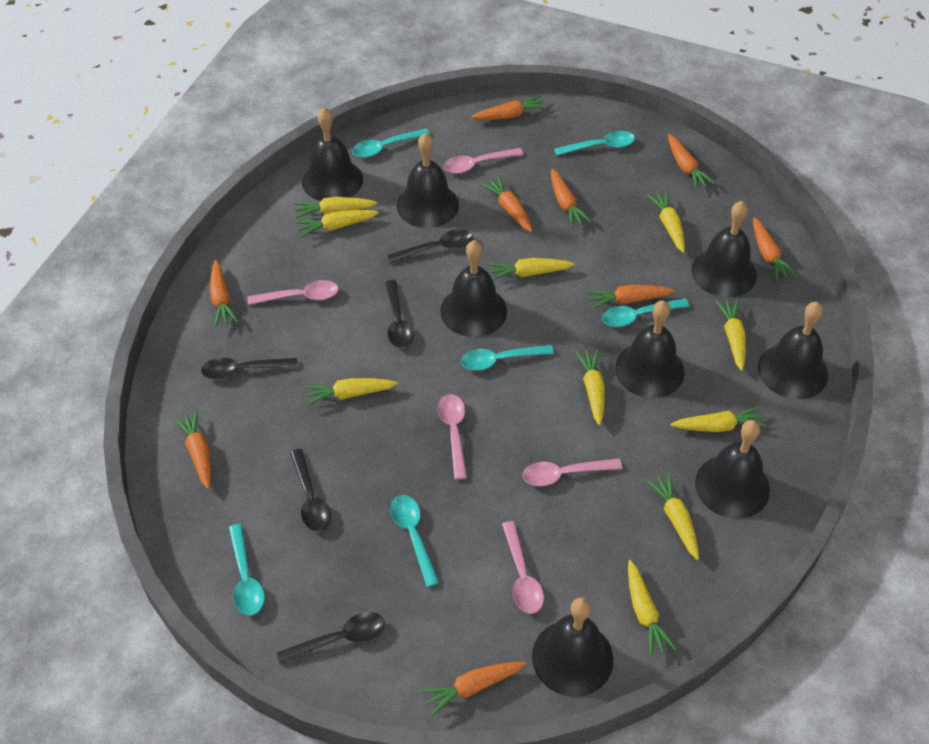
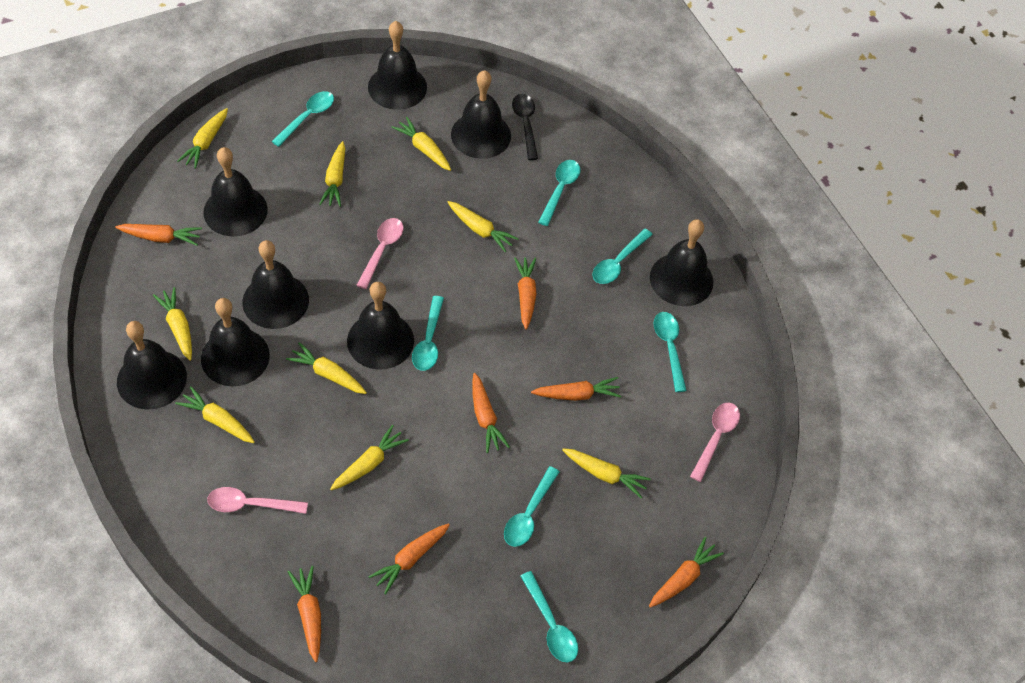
black spoon: 5 -> 1
orange carrot: 9 -> 7
pink spoon: 5 -> 3
turquoise spoon: 6 -> 7
yellow carrot: 10 -> 9

